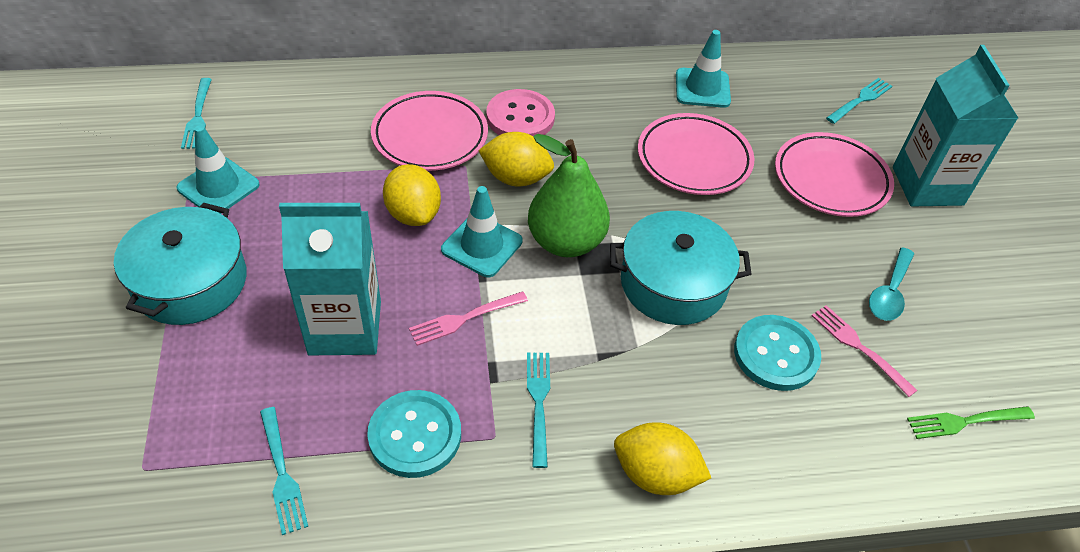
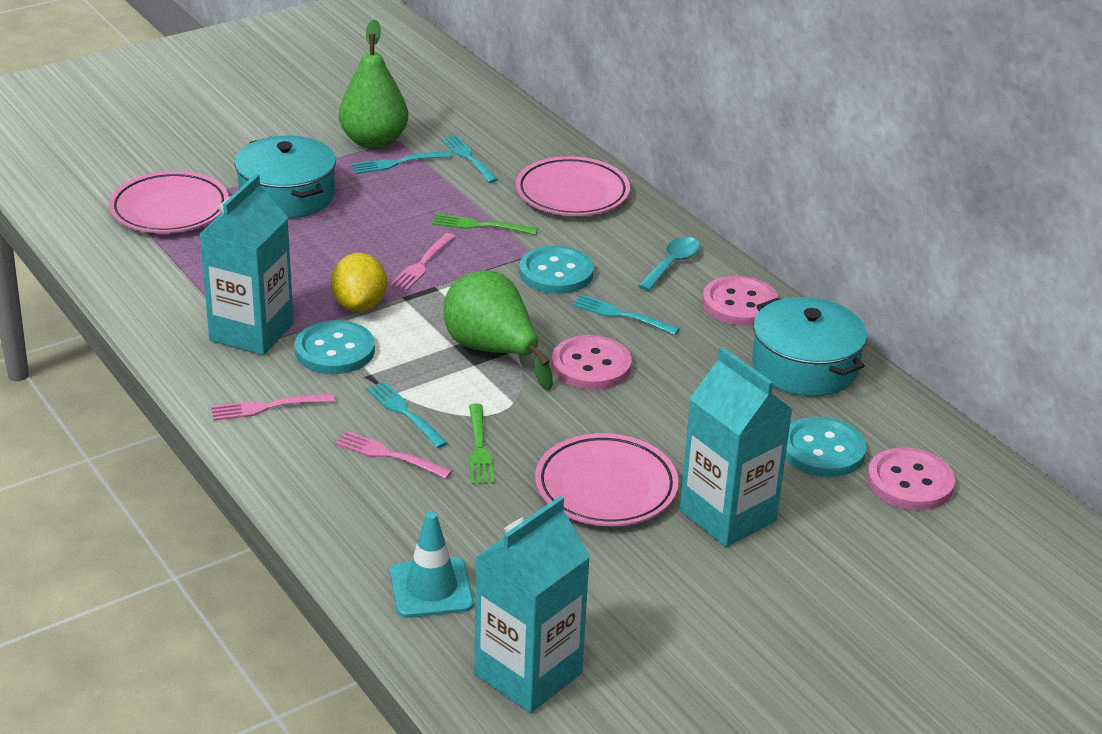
green fork: 1 -> 2
green pear: 1 -> 2
pink button: 1 -> 3
pink fork: 2 -> 3
turquoise button: 2 -> 3
turquoise carton: 2 -> 3
turquoise traffic cone: 3 -> 1
yellow lemon: 3 -> 1

